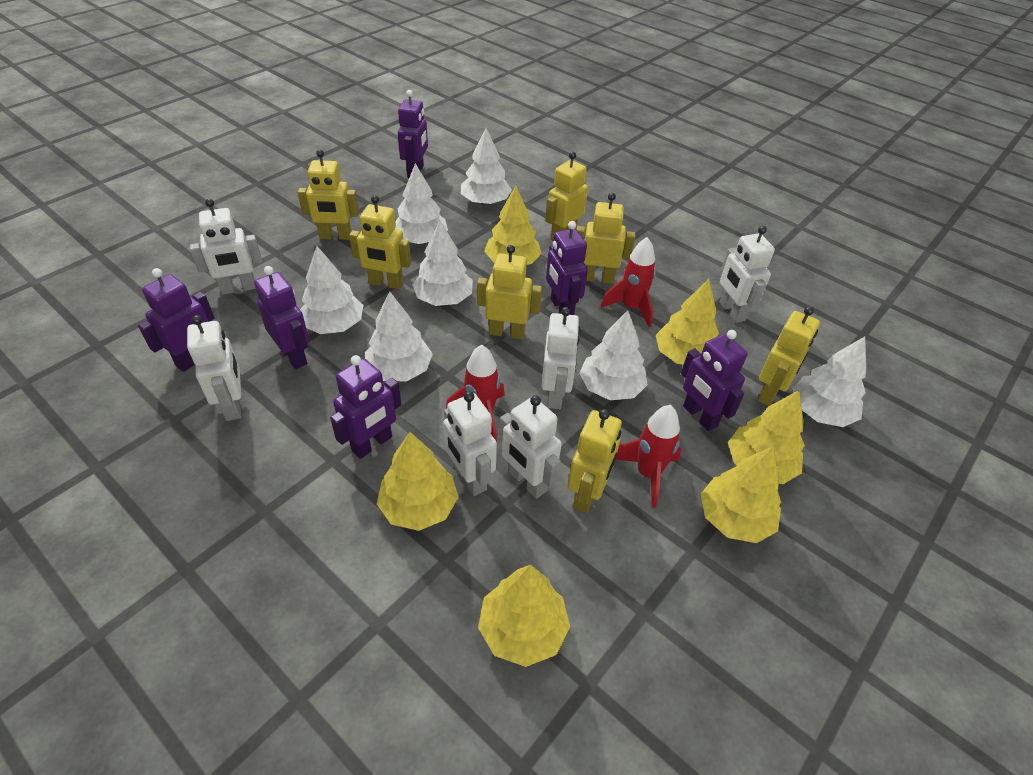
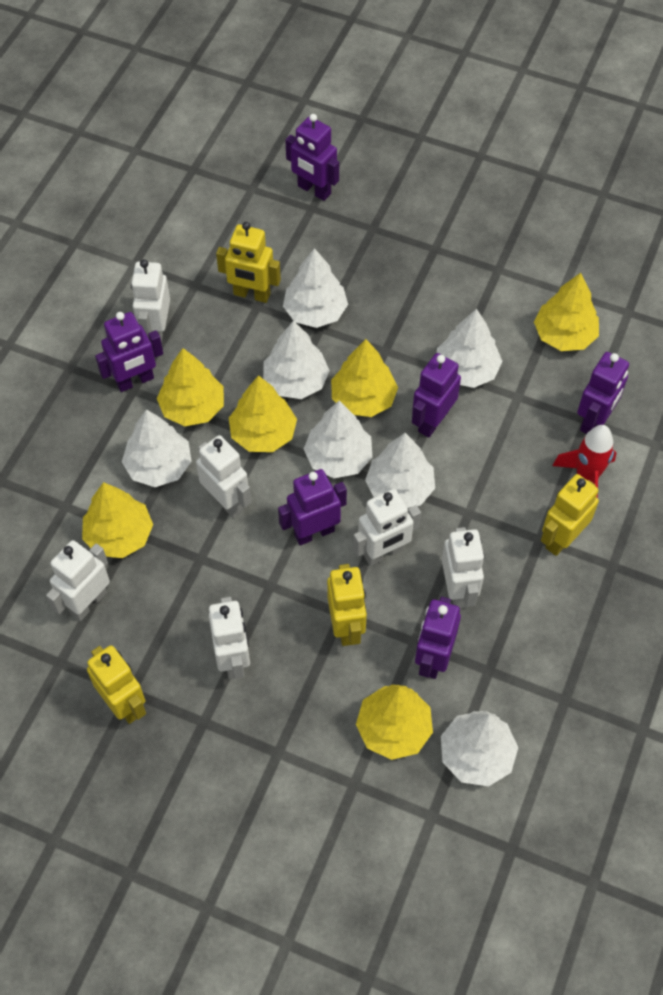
red rocket: 3 -> 1
yellow robot: 7 -> 4

